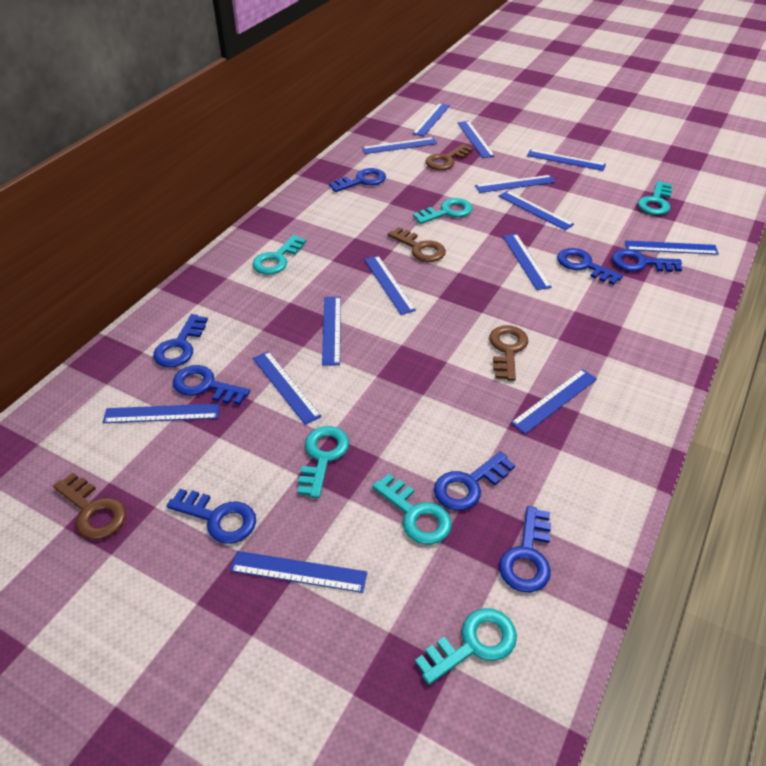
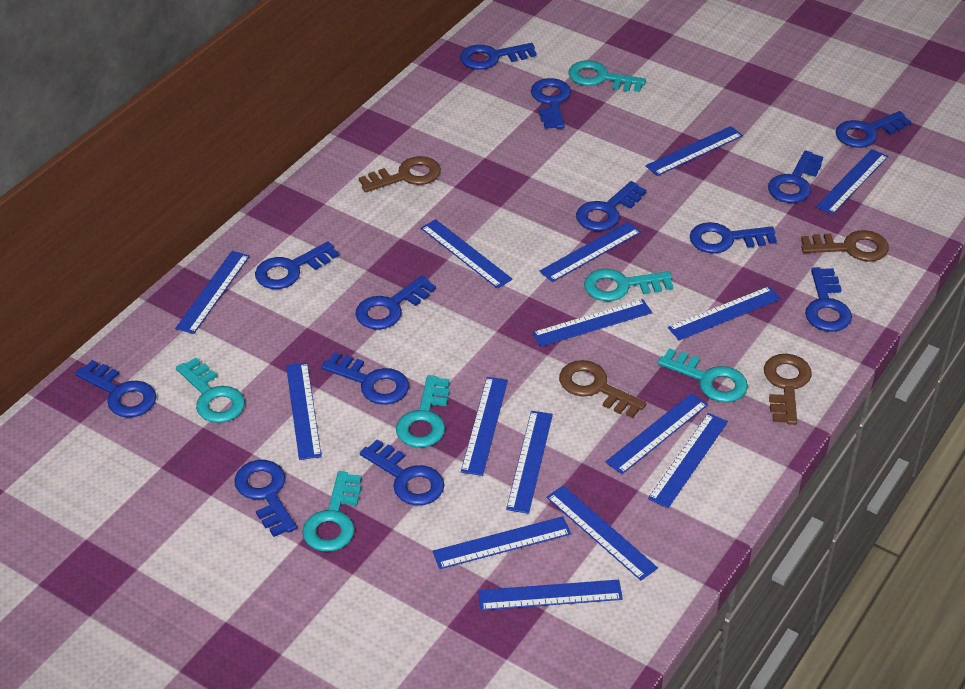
blue key: 8 -> 13
blue ruler: 14 -> 15

